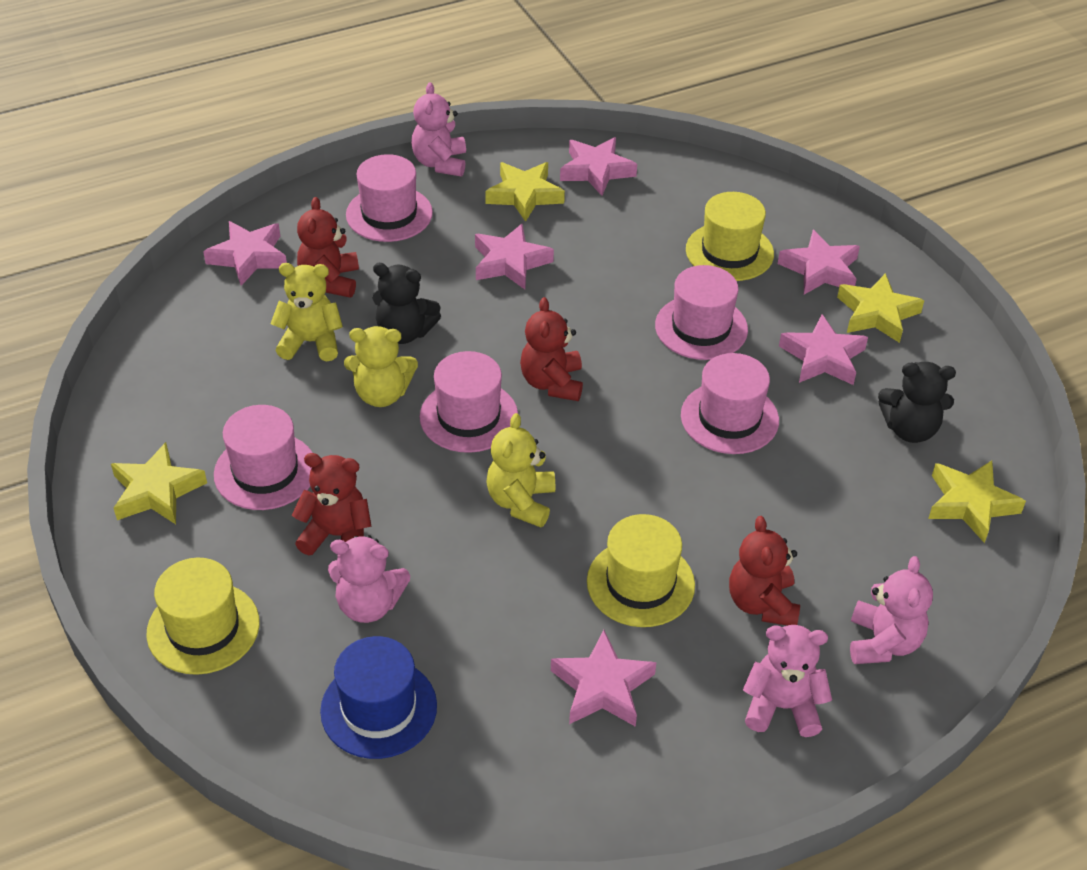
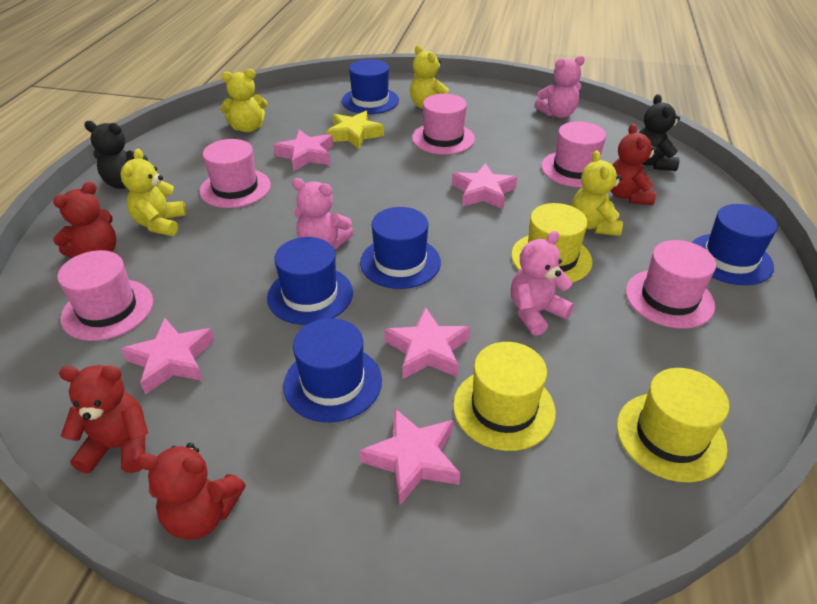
blue hat: 1 -> 5
pink star: 6 -> 5
pink teddy bear: 4 -> 3
yellow star: 4 -> 1
yellow teddy bear: 3 -> 4

